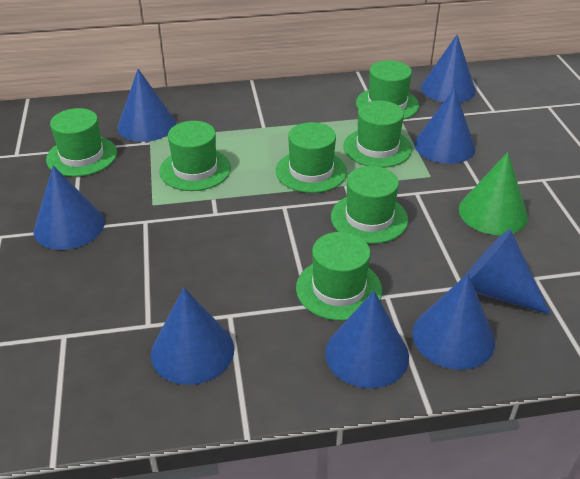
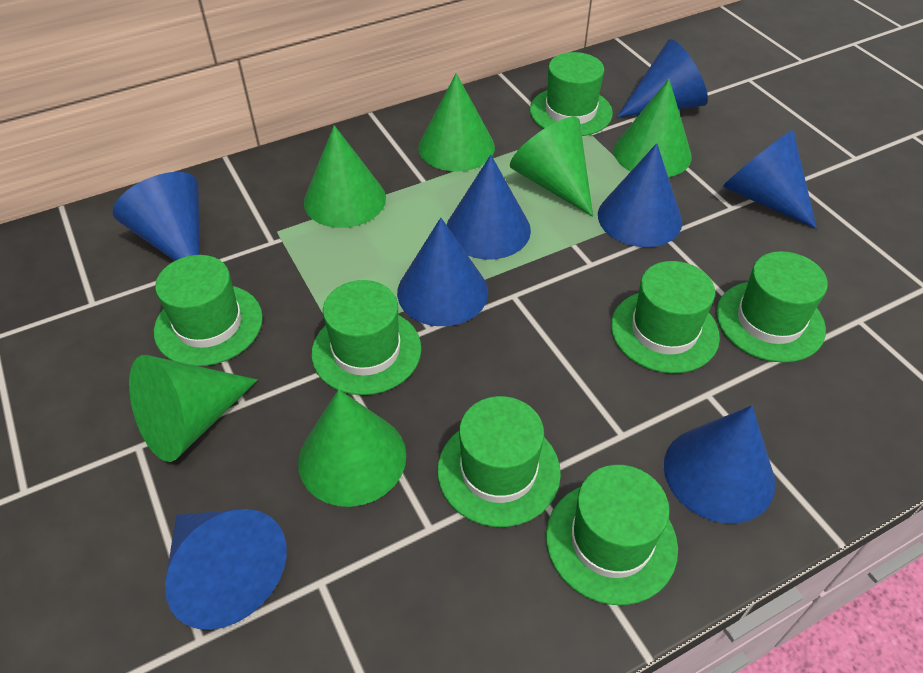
green cone: 1 -> 6

